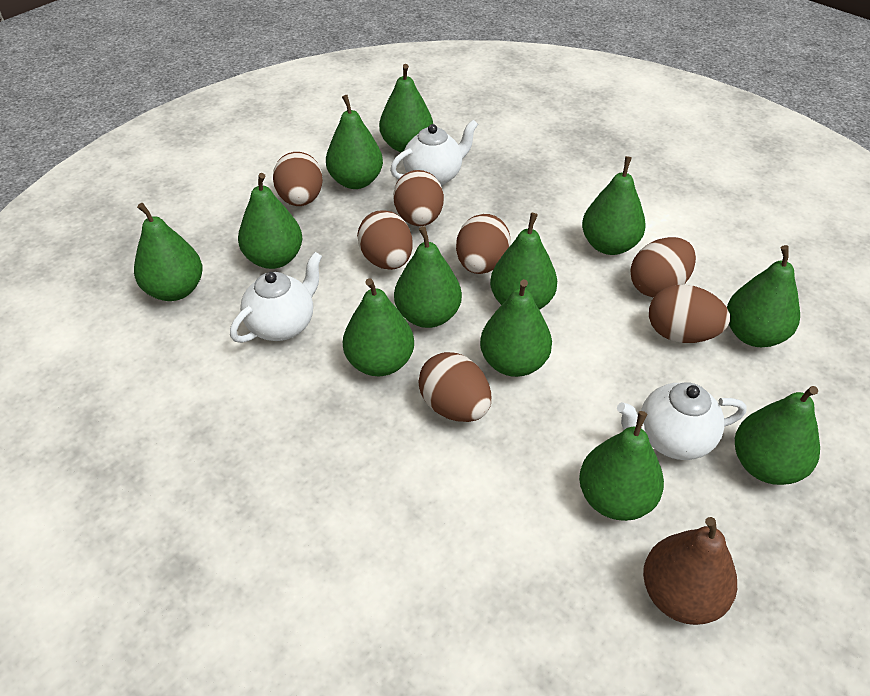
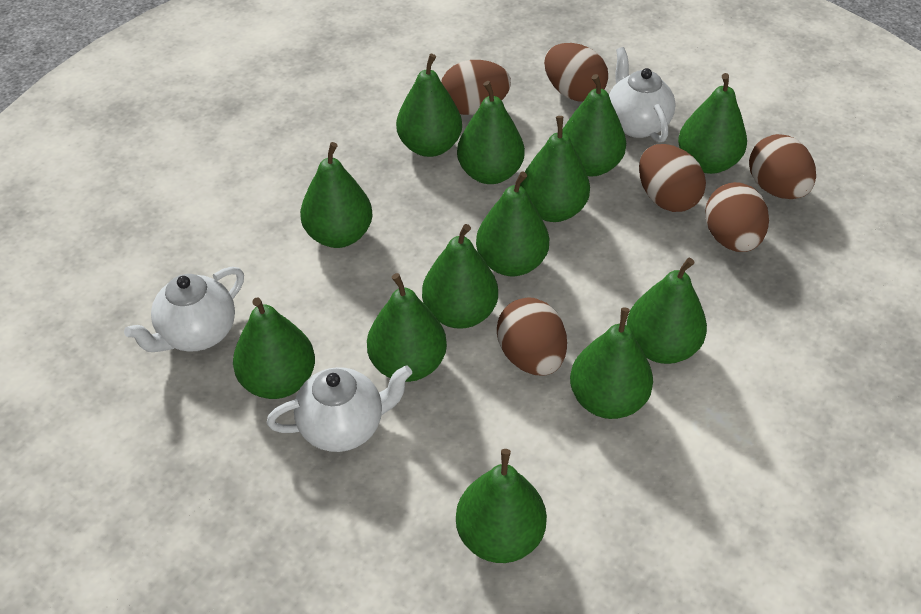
brown egg: 7 -> 6
brown pear: 1 -> 0
green pear: 12 -> 13

